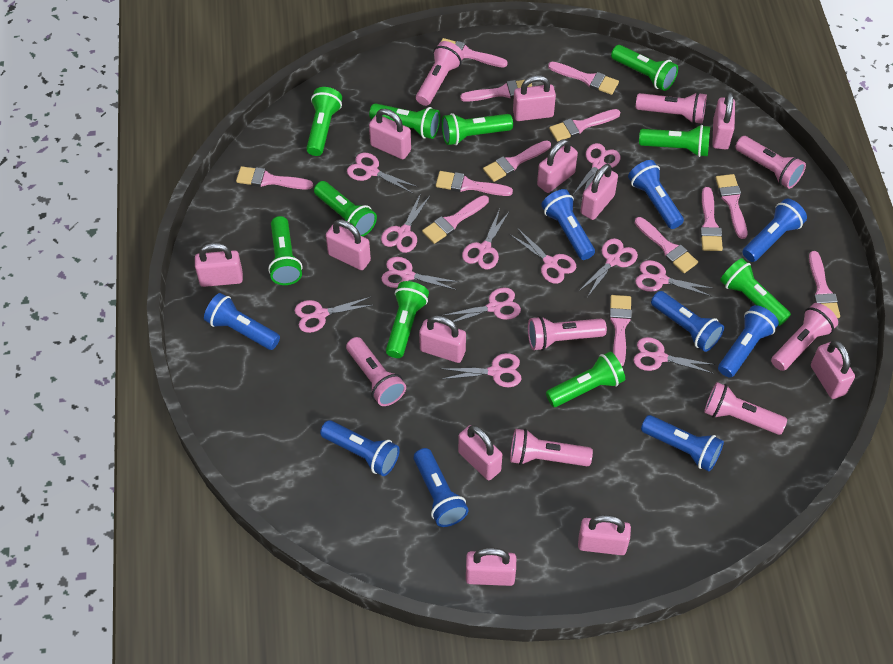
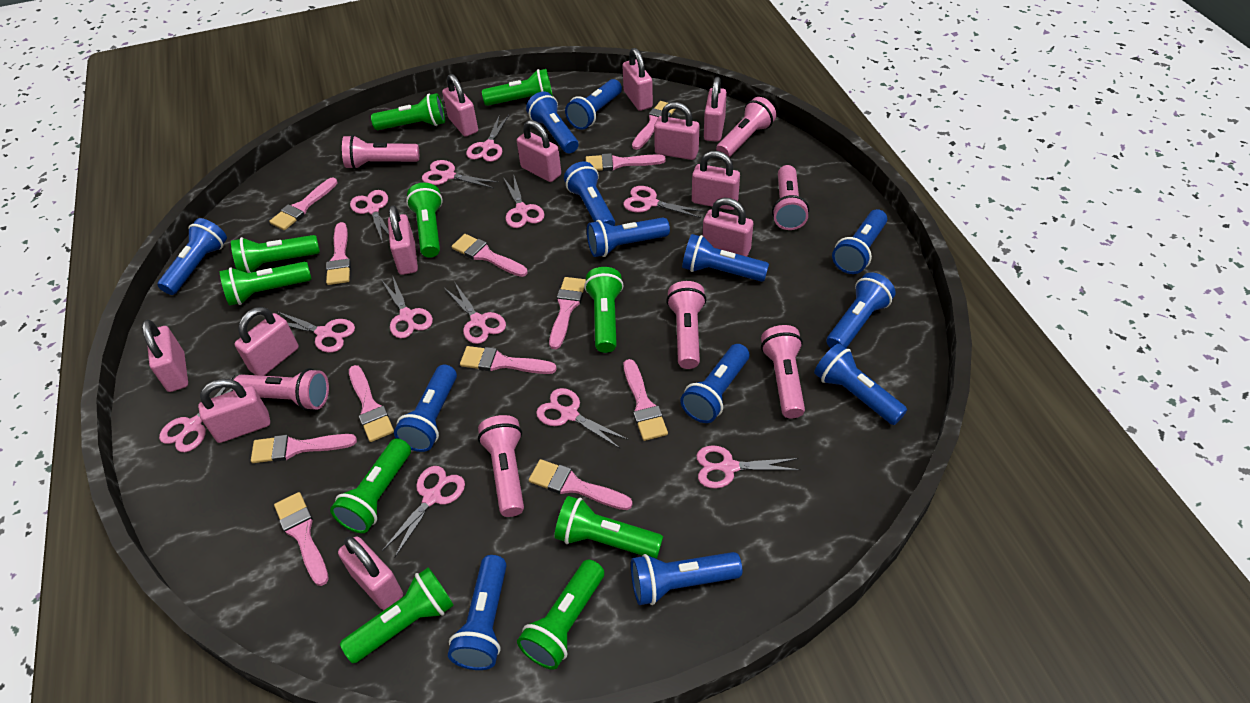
blue flashlight: 9 -> 13
pink brush: 13 -> 12
pink flashlight: 8 -> 7

